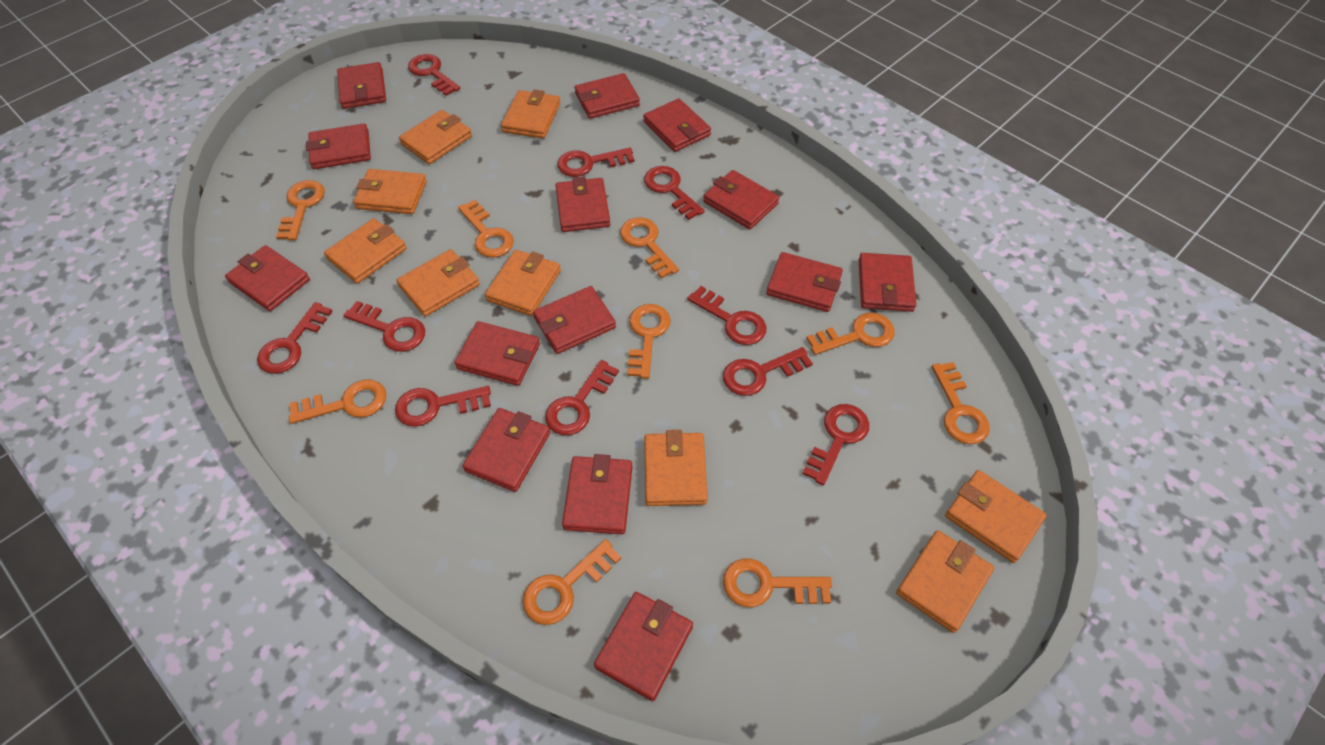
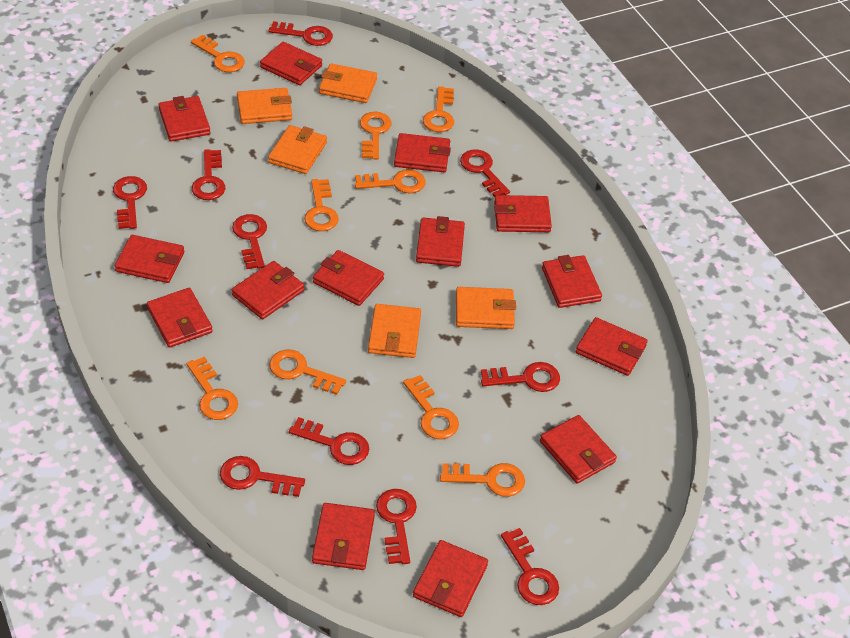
orange wallet: 9 -> 5

